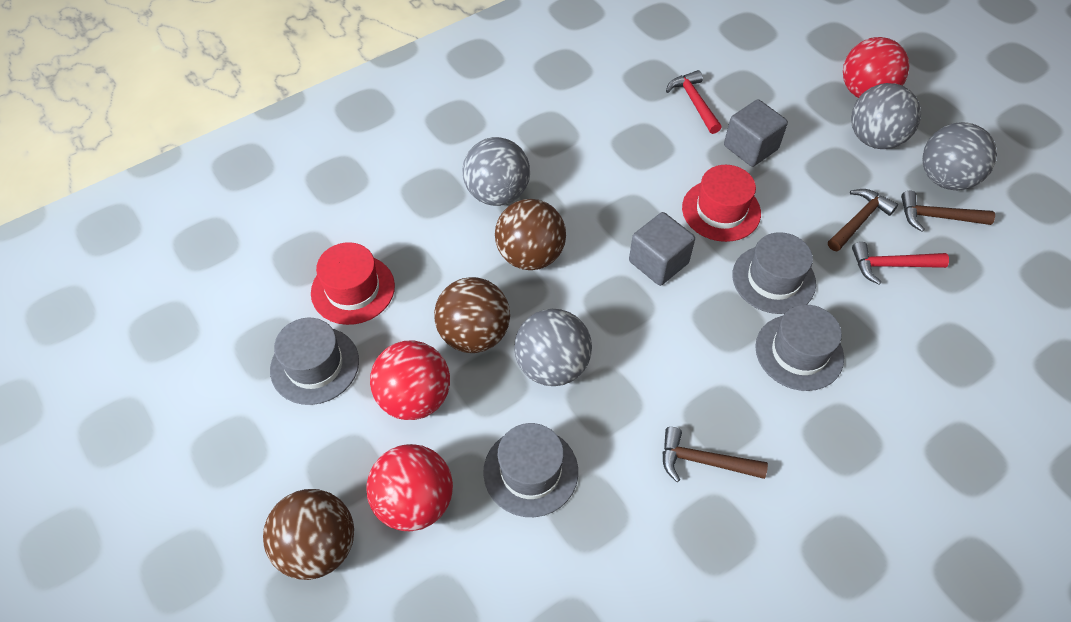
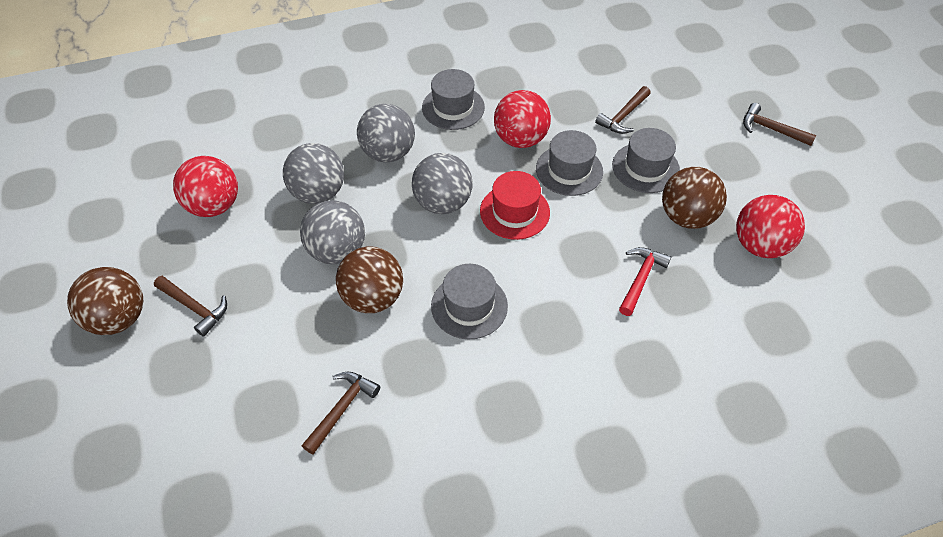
brown hammer: 3 -> 4
grey cube: 2 -> 0
red hammer: 2 -> 1
red hat: 2 -> 1

